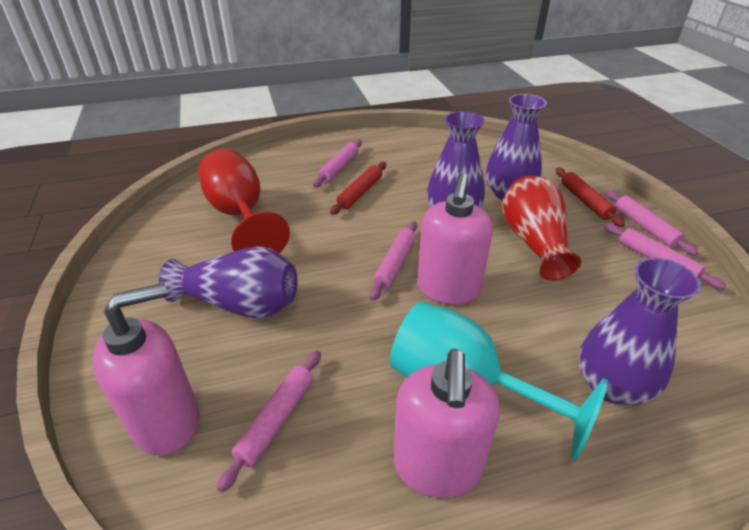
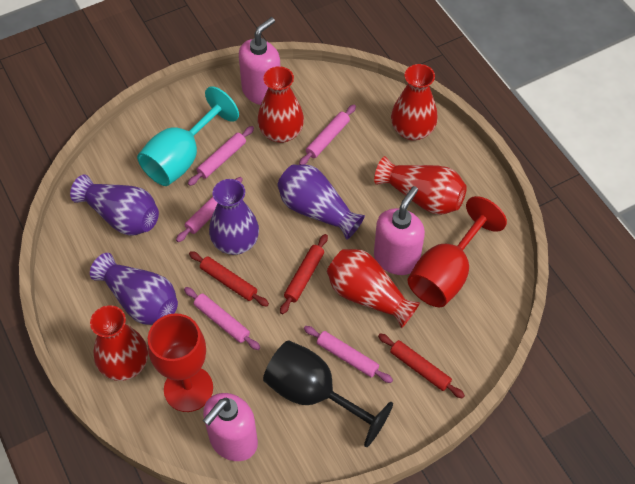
black goblet: 0 -> 1
red goblet: 1 -> 2
red rolling pin: 2 -> 3
red vase: 1 -> 5

